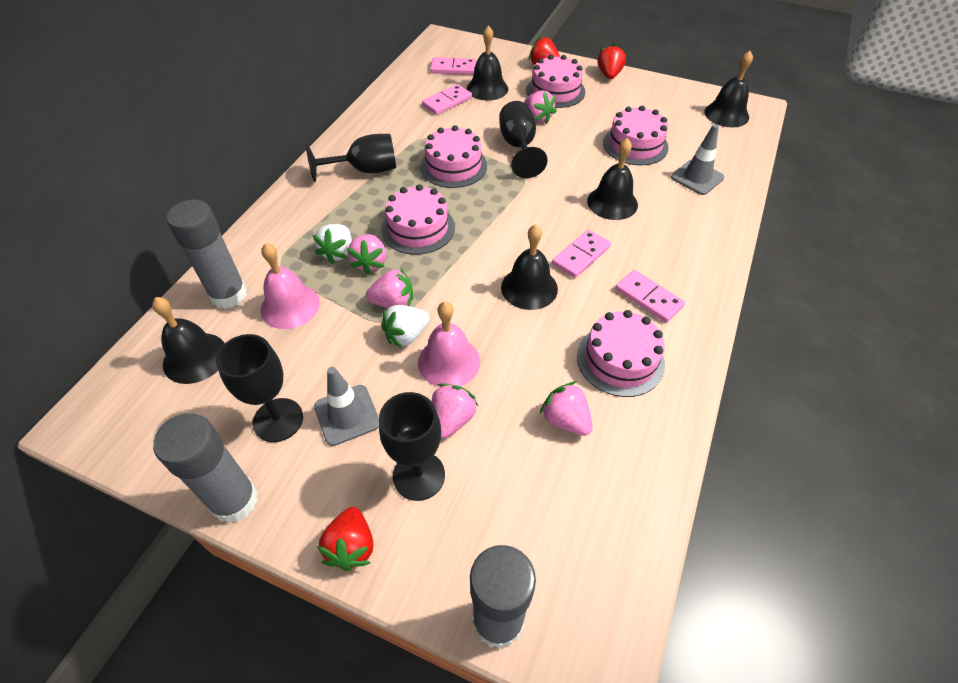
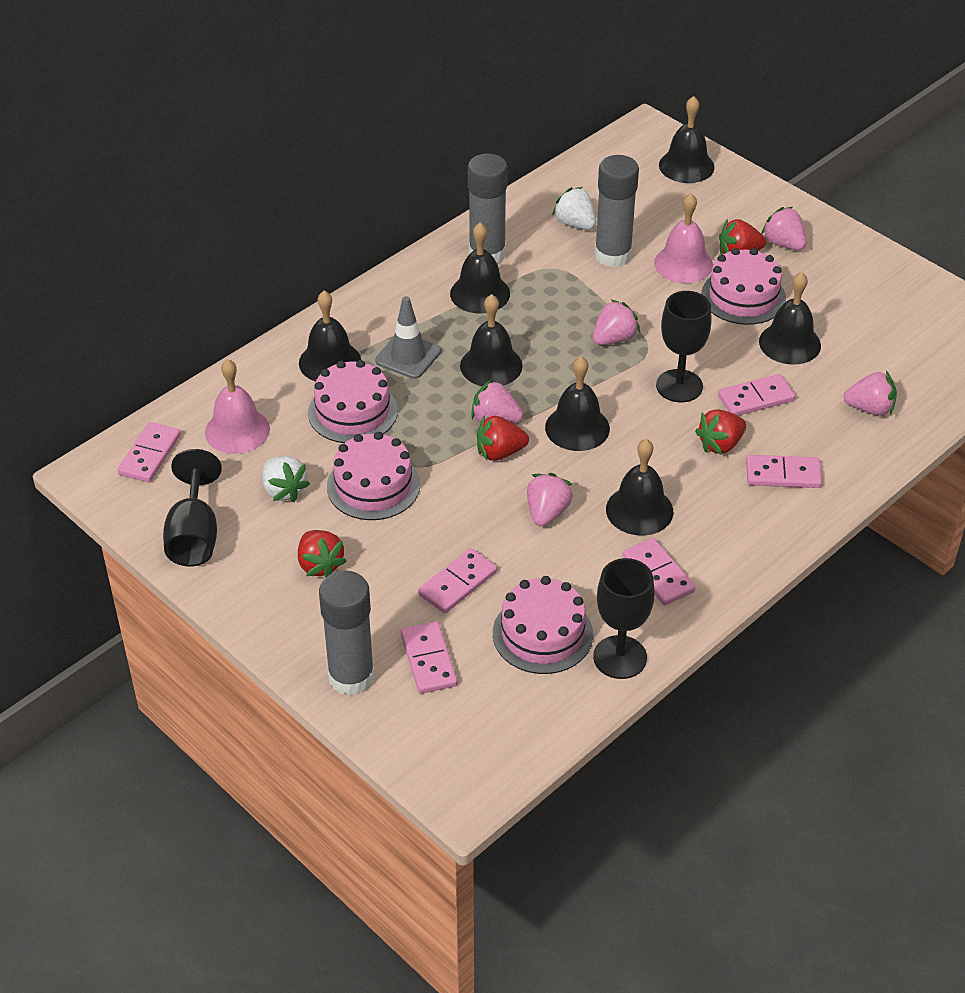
black bell: 5 -> 7
black goblet: 4 -> 3
grey traffic cone: 2 -> 1
pink cake: 5 -> 4
pink domino: 4 -> 6
red strawberry: 3 -> 4

